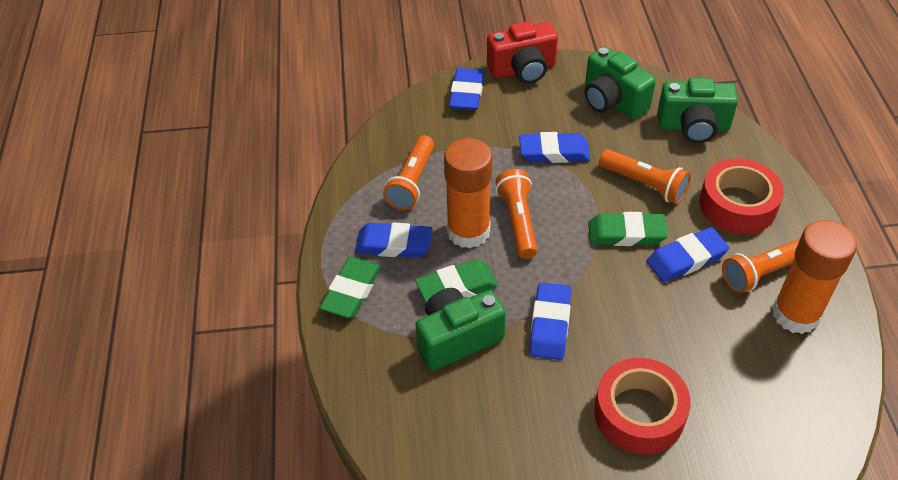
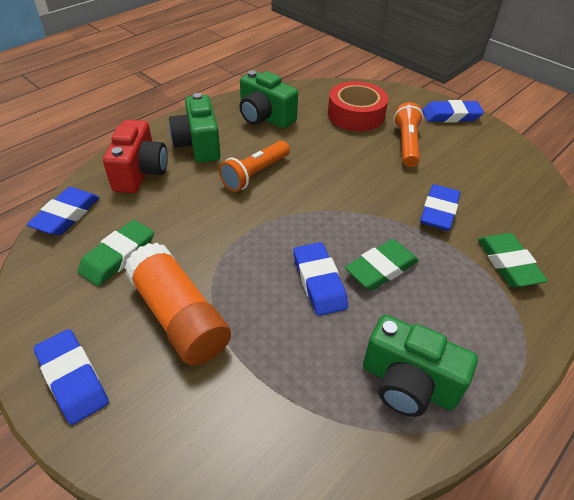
orange flashlight: 4 -> 2
orange glue stick: 2 -> 1
red tape: 2 -> 1

